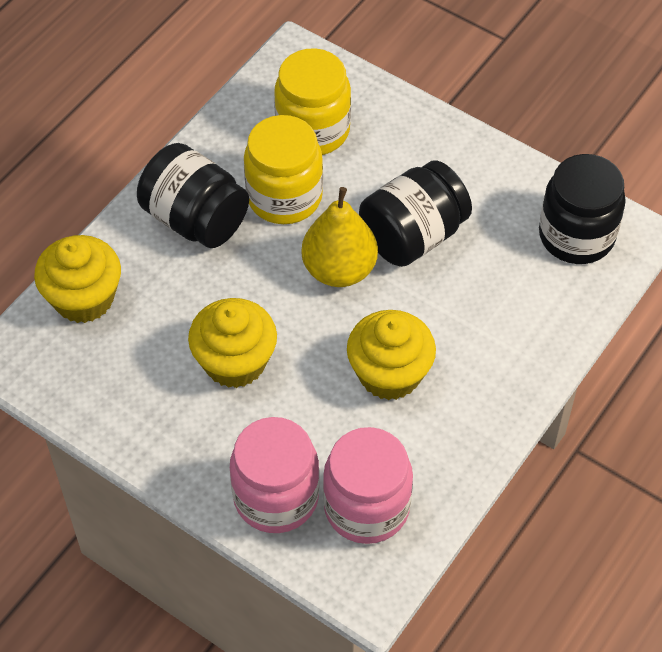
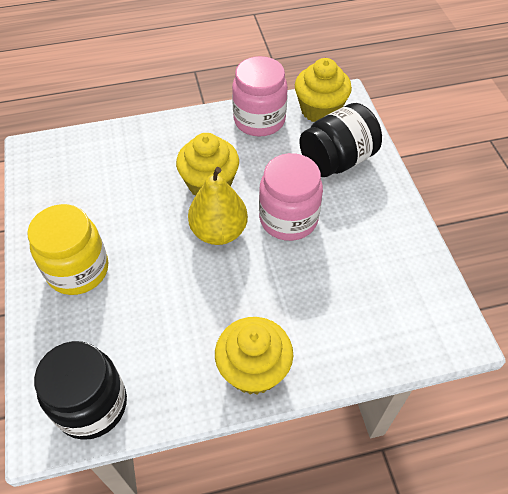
black jar: 3 -> 2
yellow jar: 2 -> 1

